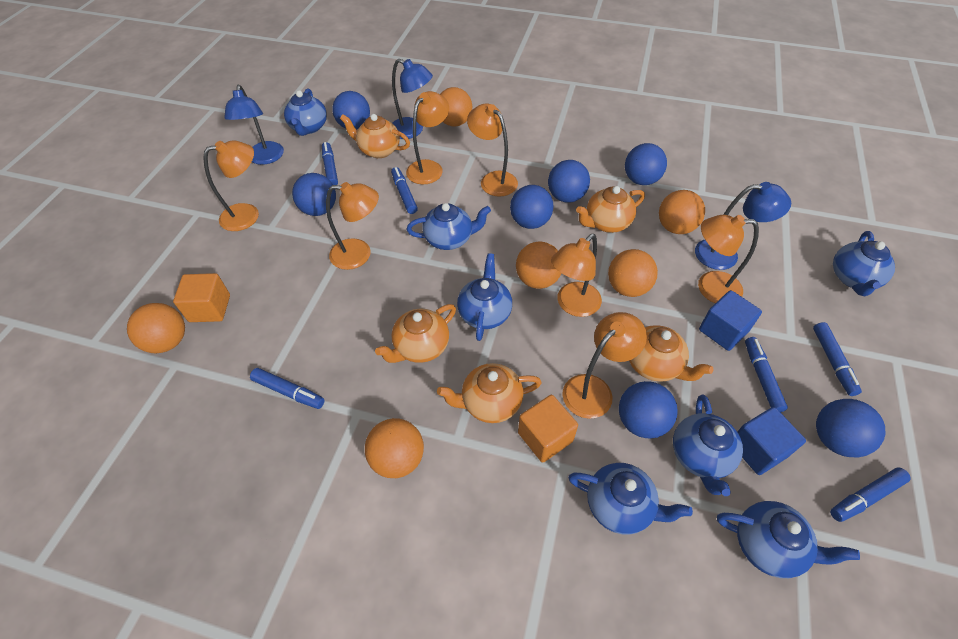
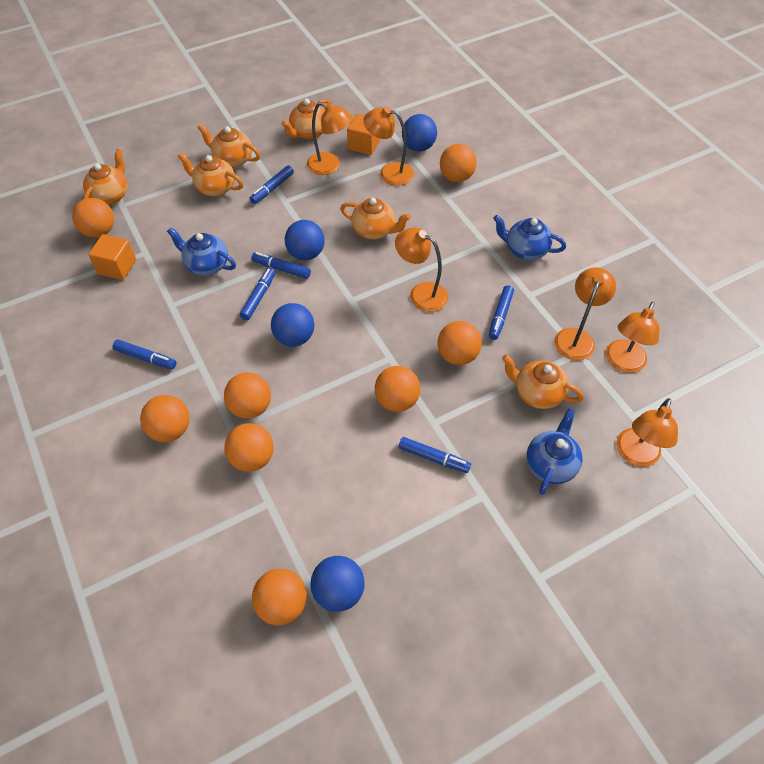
blue ball: 7 -> 4
blue cube: 2 -> 0
blue lamp: 3 -> 0
blue teapot: 7 -> 3
orange ball: 6 -> 8
orange lamp: 7 -> 6
orange teapot: 5 -> 6

